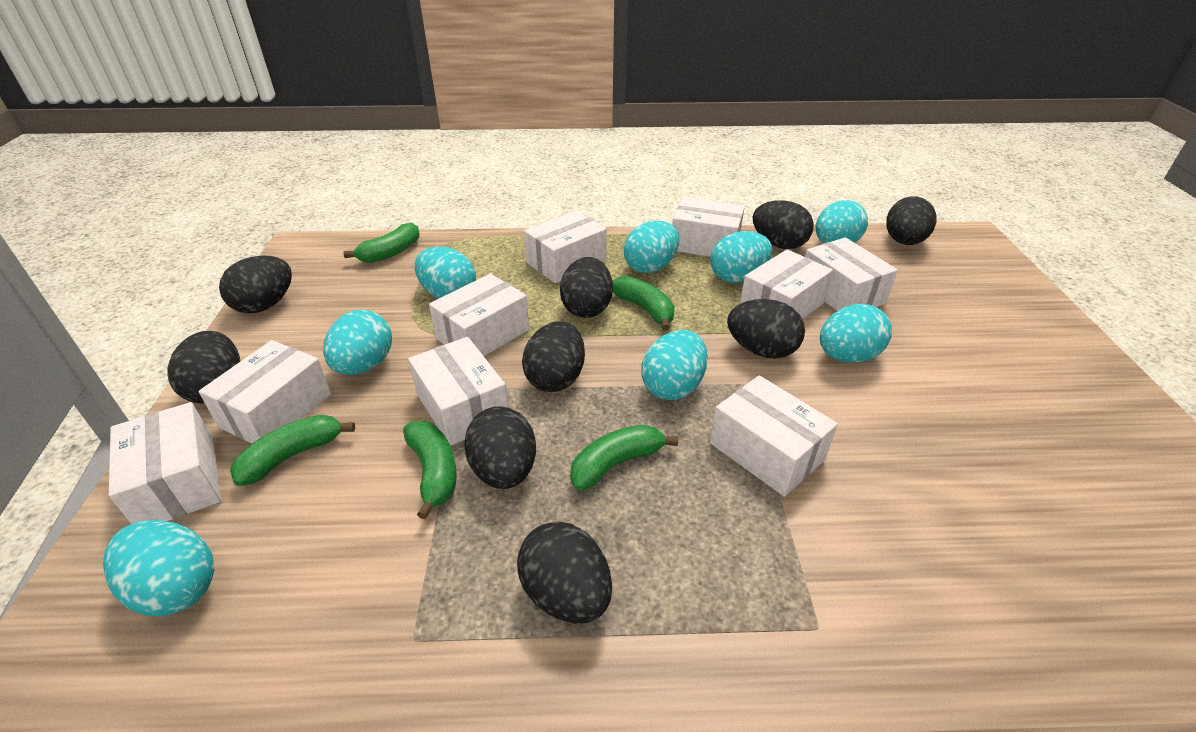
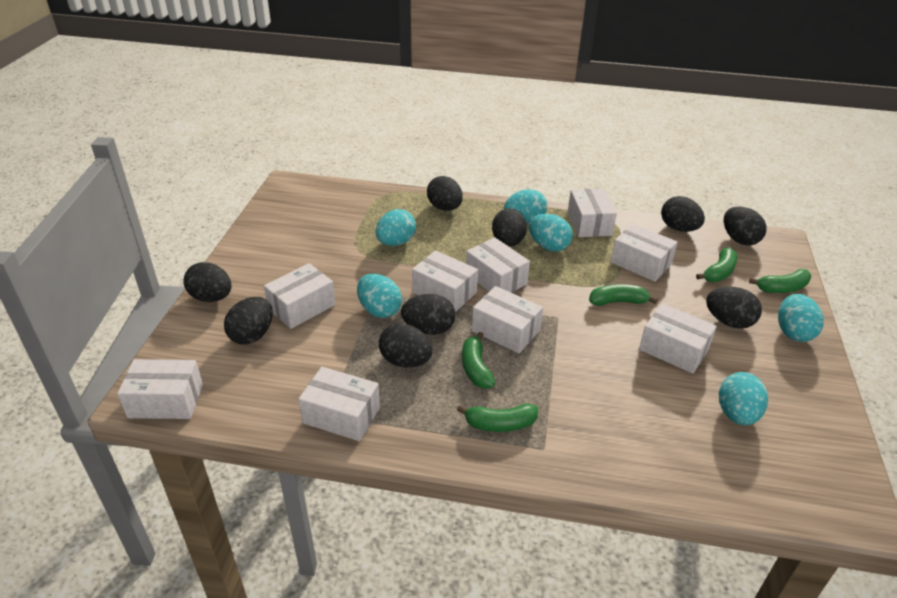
turquoise egg: 8 -> 6

